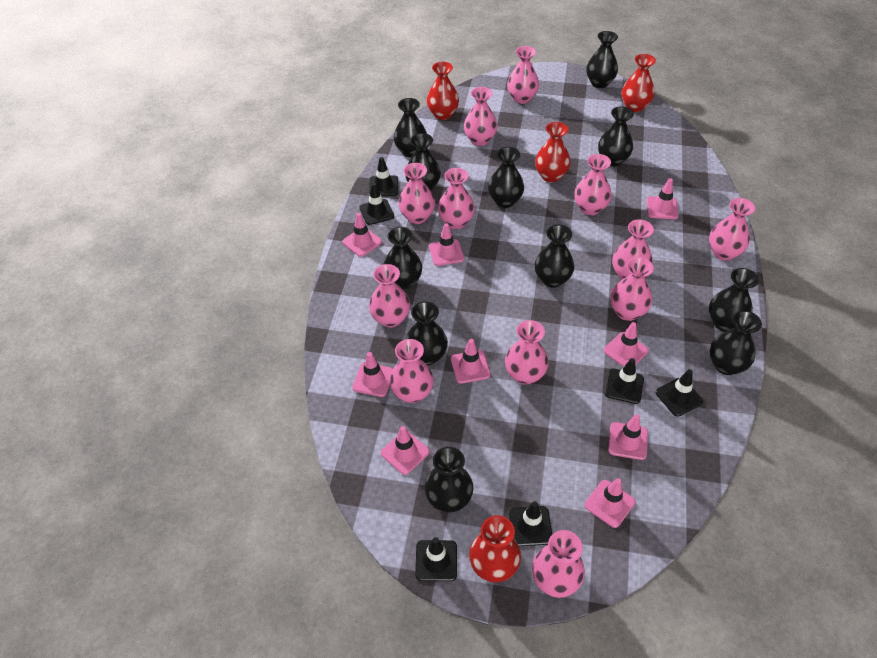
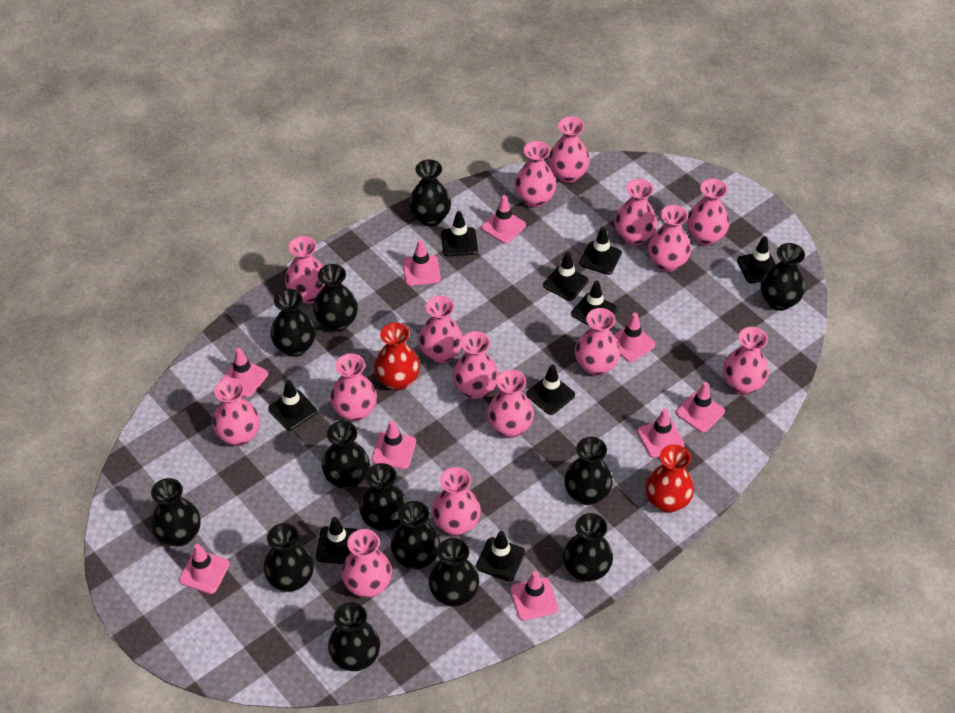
black traffic cone: 6 -> 9
black vase: 11 -> 13
pink vase: 12 -> 15
red vase: 4 -> 2

